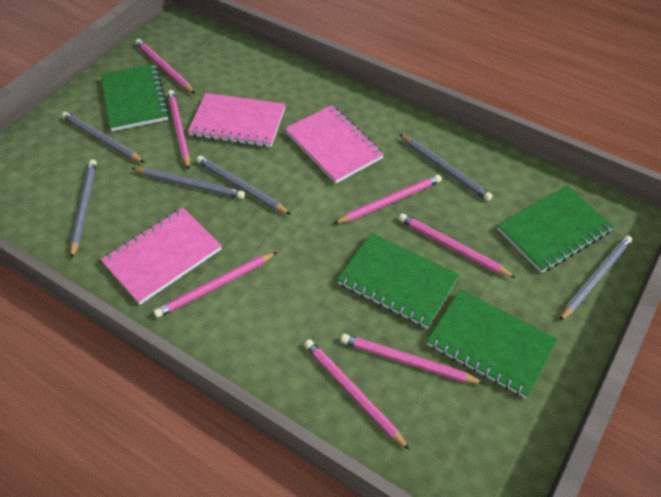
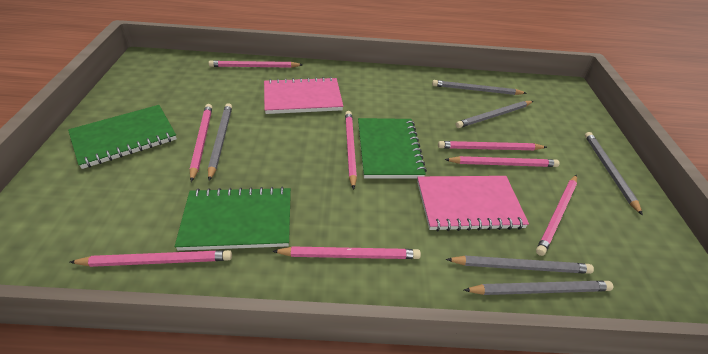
green notebook: 4 -> 3
pink notebook: 3 -> 2
pink pencil: 7 -> 8

